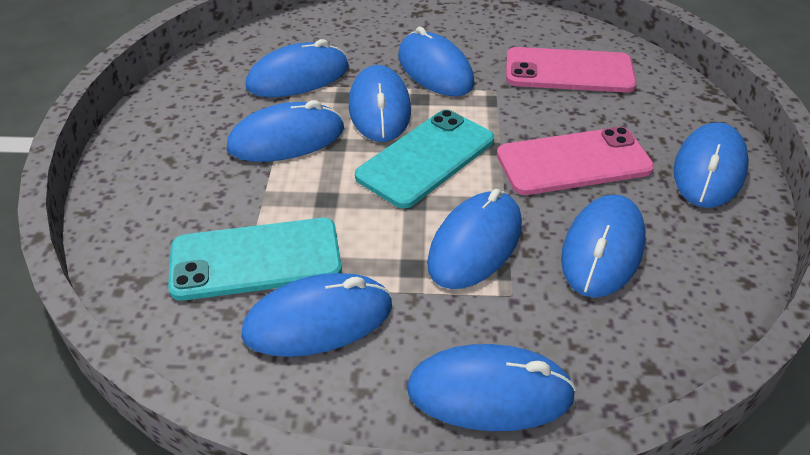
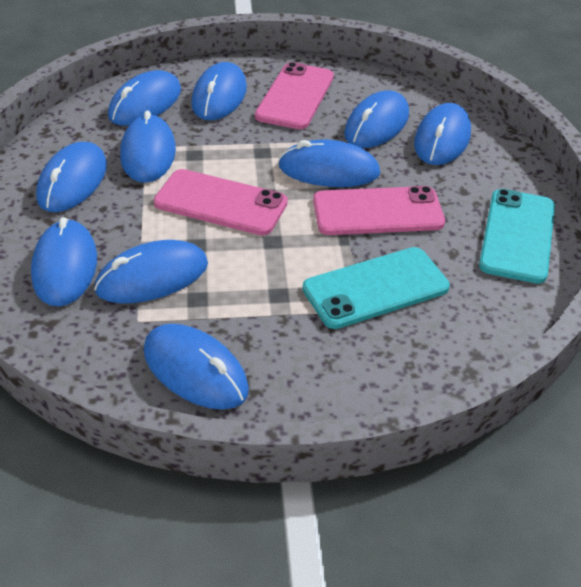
blue mouse: 9 -> 10
pink phone: 2 -> 3

